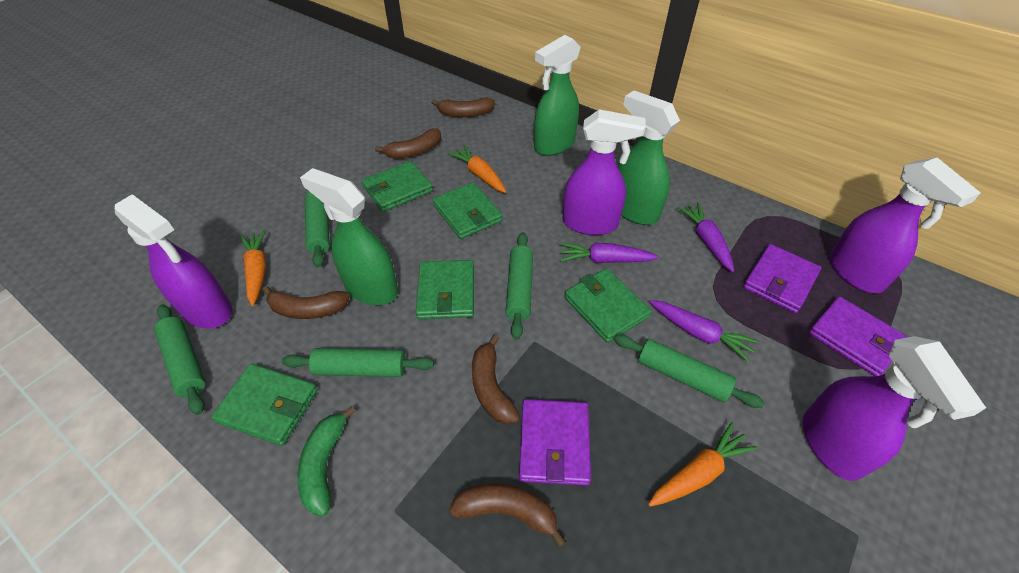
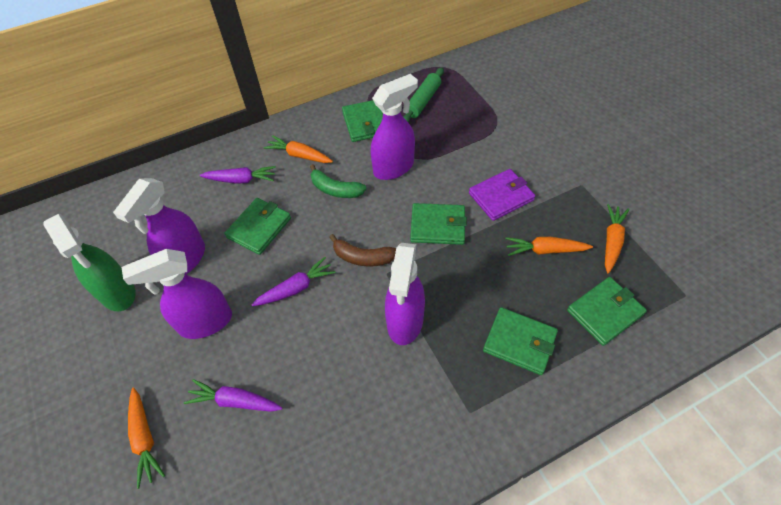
brown banana: 5 -> 1
green rolling pin: 5 -> 1
green spray bottle: 3 -> 1
orange carrot: 3 -> 4
purple wallet: 3 -> 1

